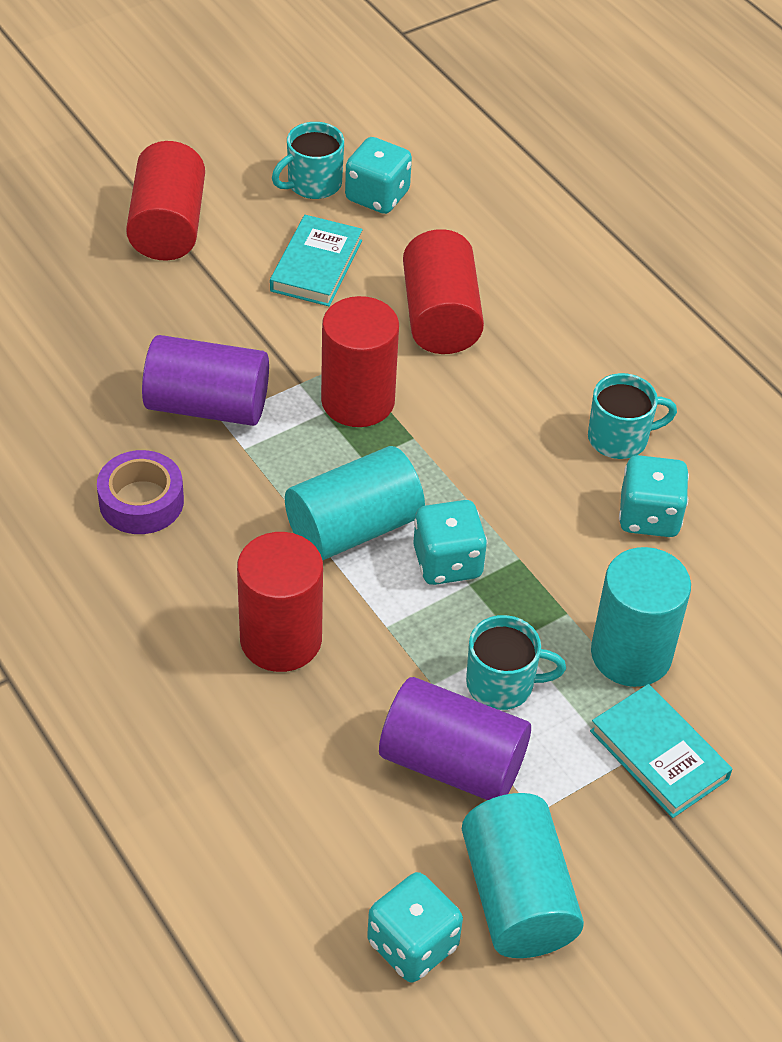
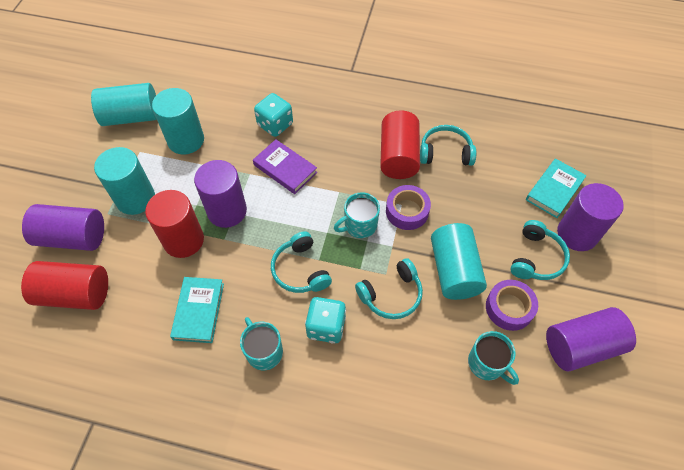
purple book: 0 -> 1
purple cylinder: 2 -> 4
purple tape: 1 -> 2
red cylinder: 4 -> 3
turquoise cylinder: 3 -> 4
turquoise dice: 4 -> 2
turquoise headphones: 0 -> 4

